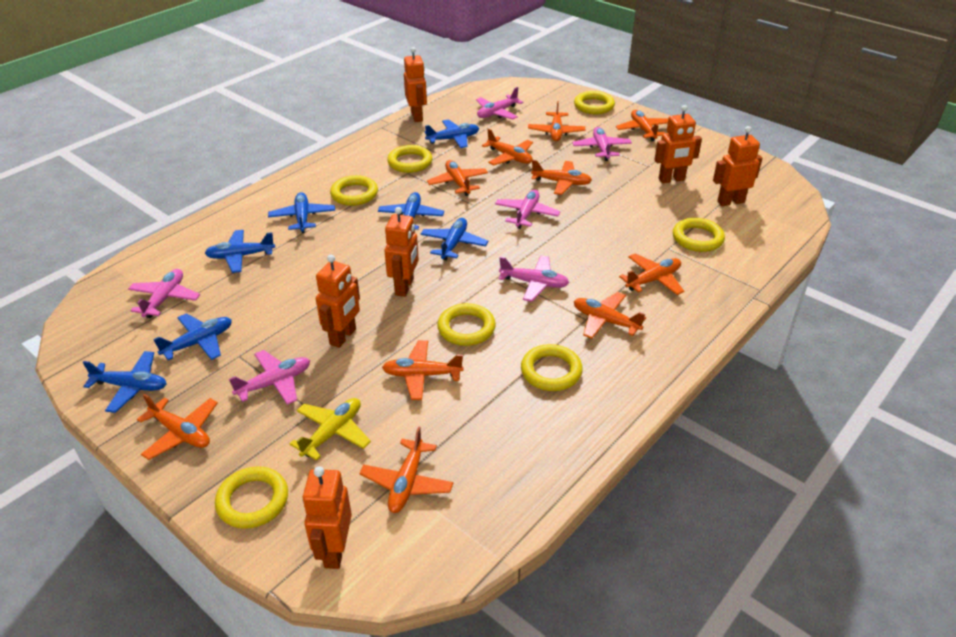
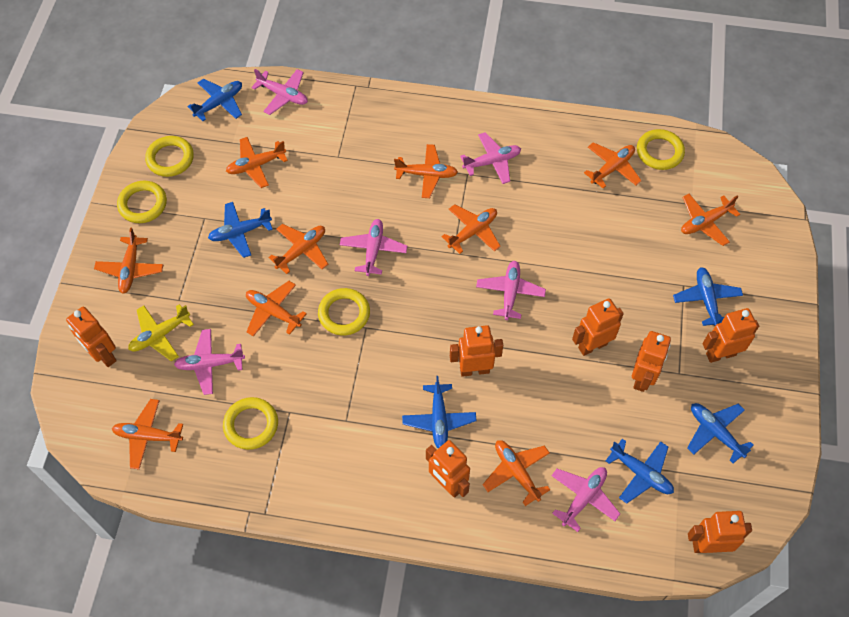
blue plane: 7 -> 6
orange robot: 6 -> 7
yellow ring: 7 -> 5

